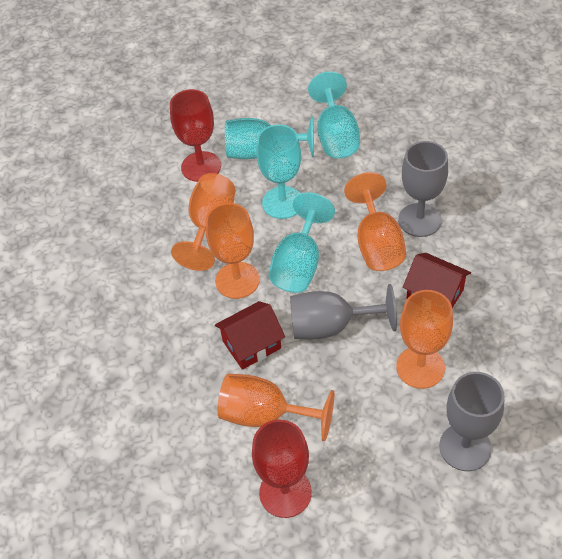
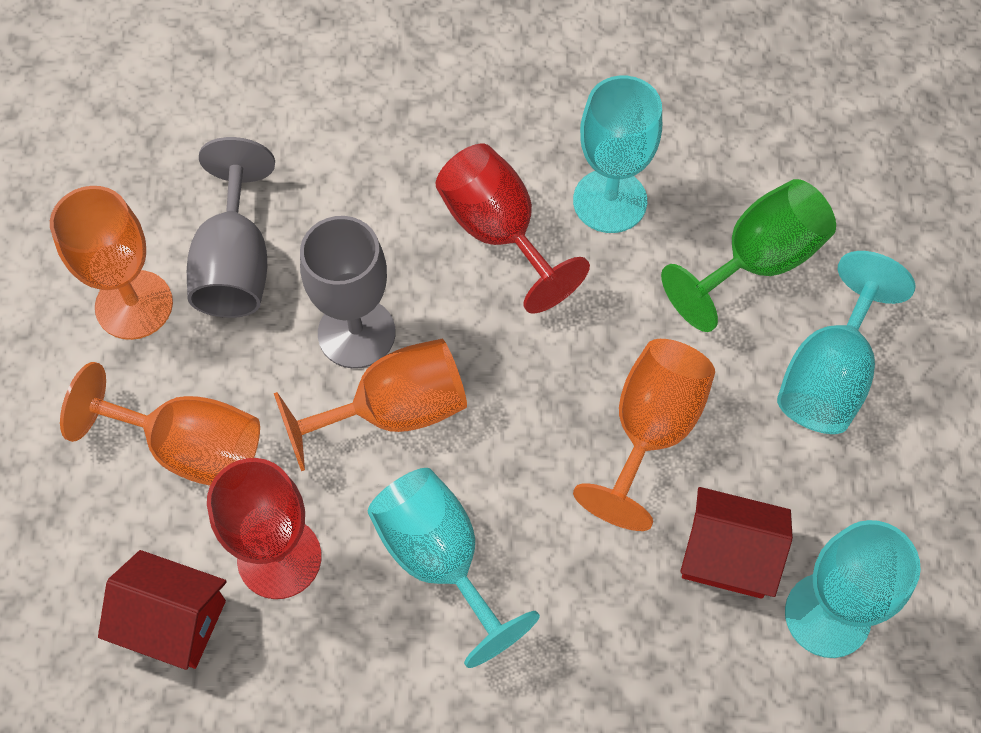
green goblet: 0 -> 1
grey goblet: 3 -> 2
orange goblet: 5 -> 4

